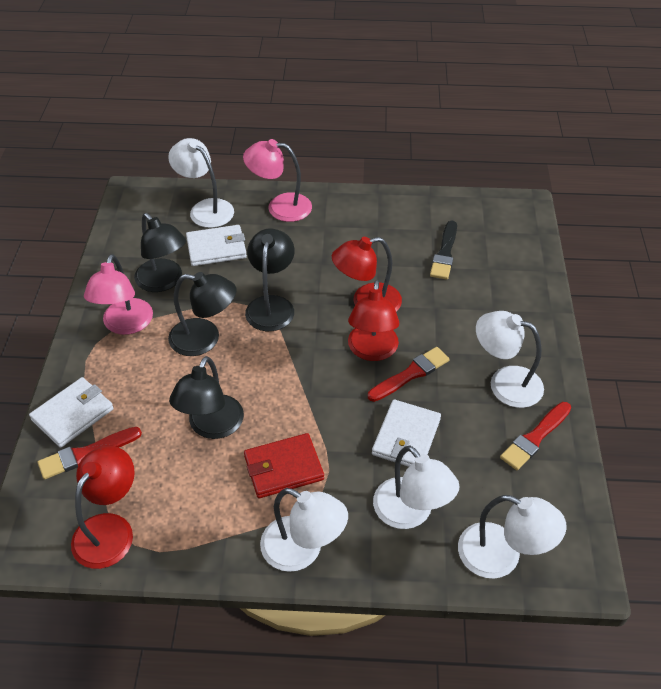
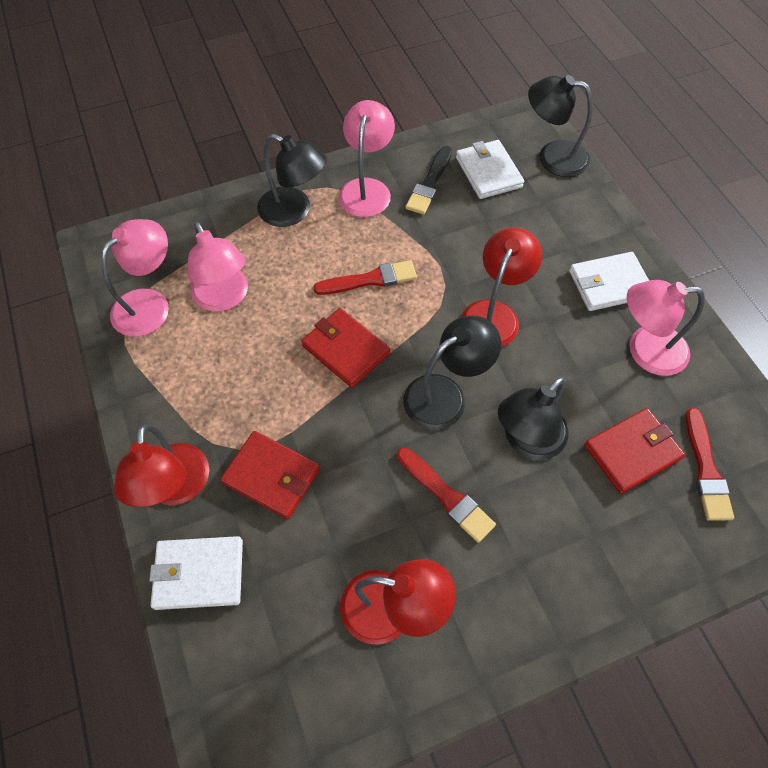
pink lamp: 2 -> 4
red wallet: 1 -> 3
white lamp: 5 -> 0

